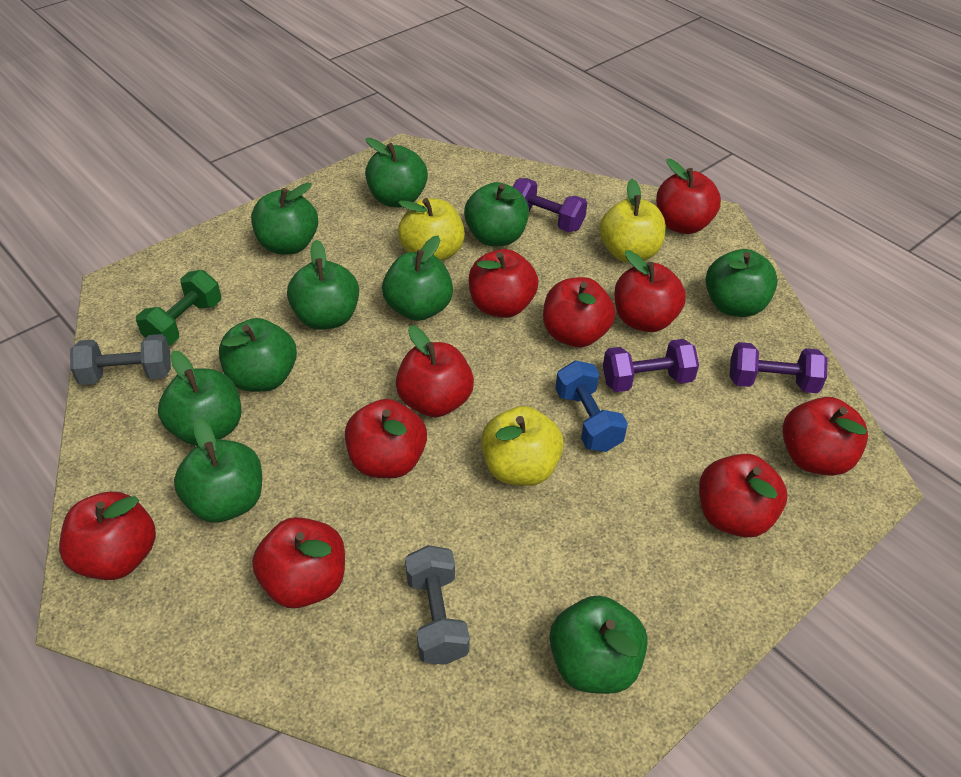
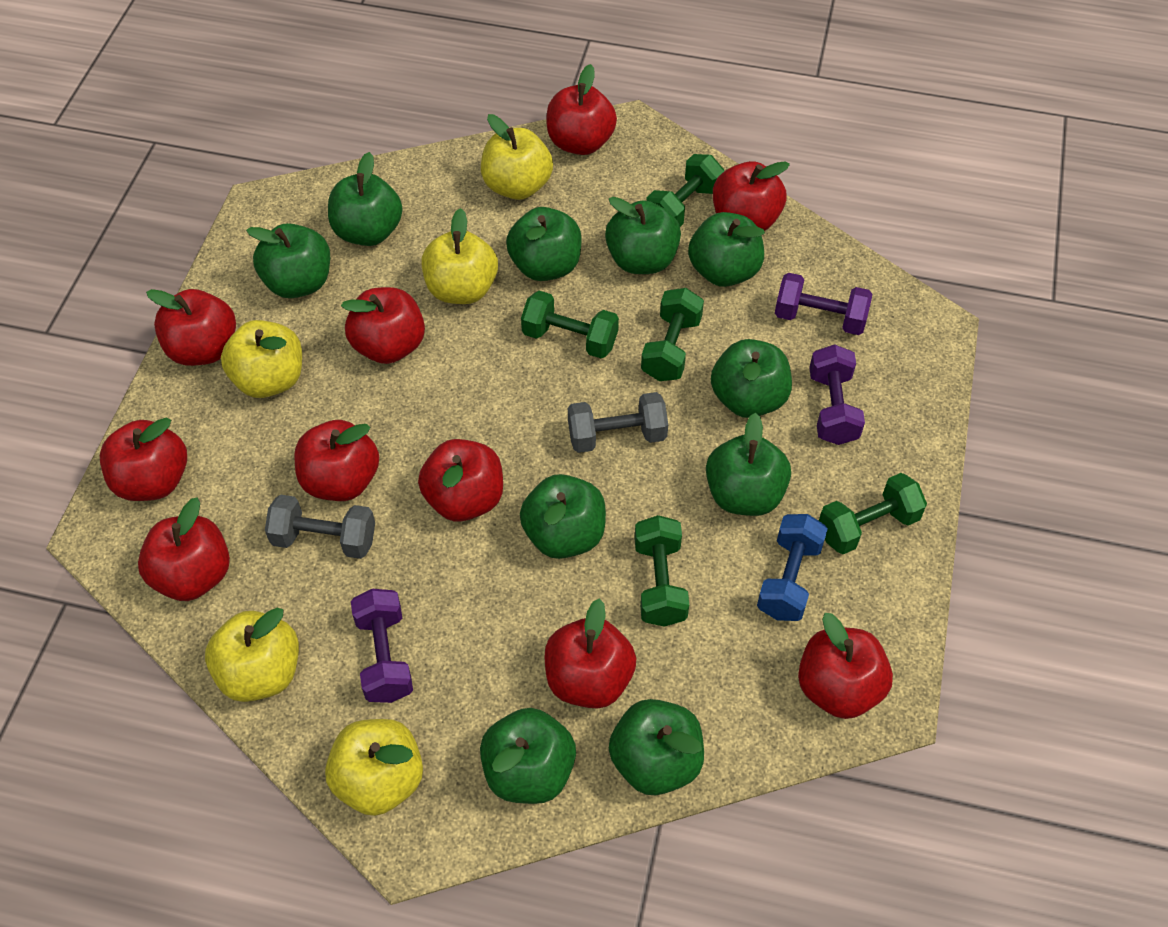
green dumbbell: 1 -> 5
yellow apple: 3 -> 5

